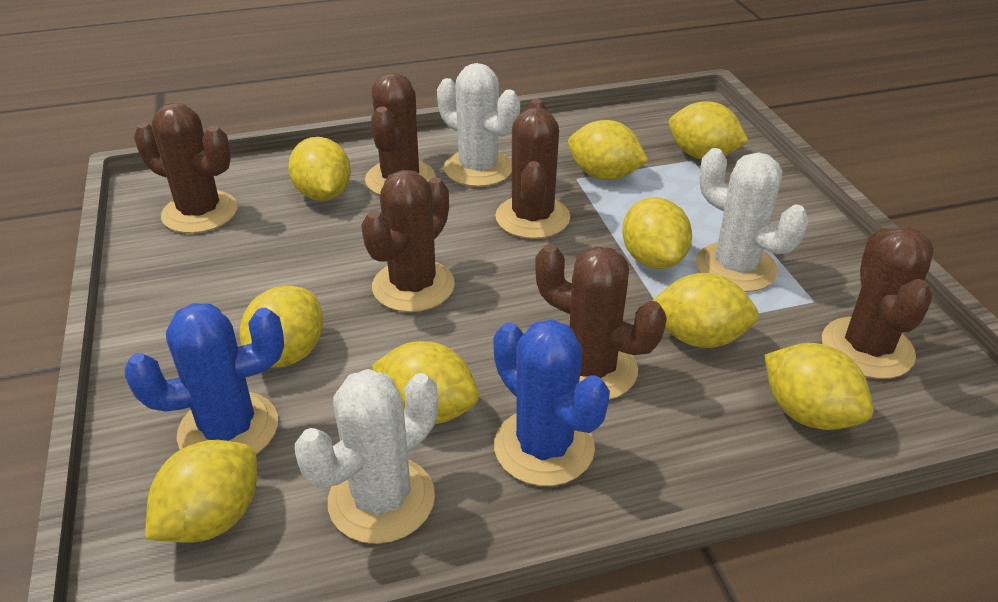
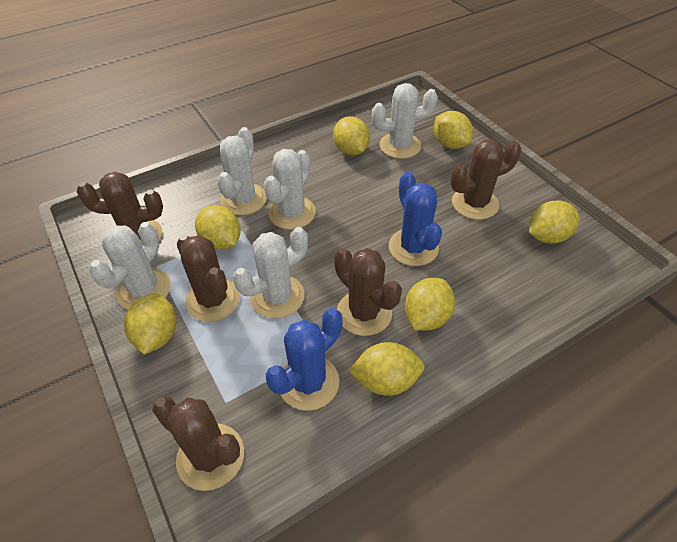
brown cactus: 6 -> 5
white cactus: 3 -> 5
yellow lemon: 9 -> 7

